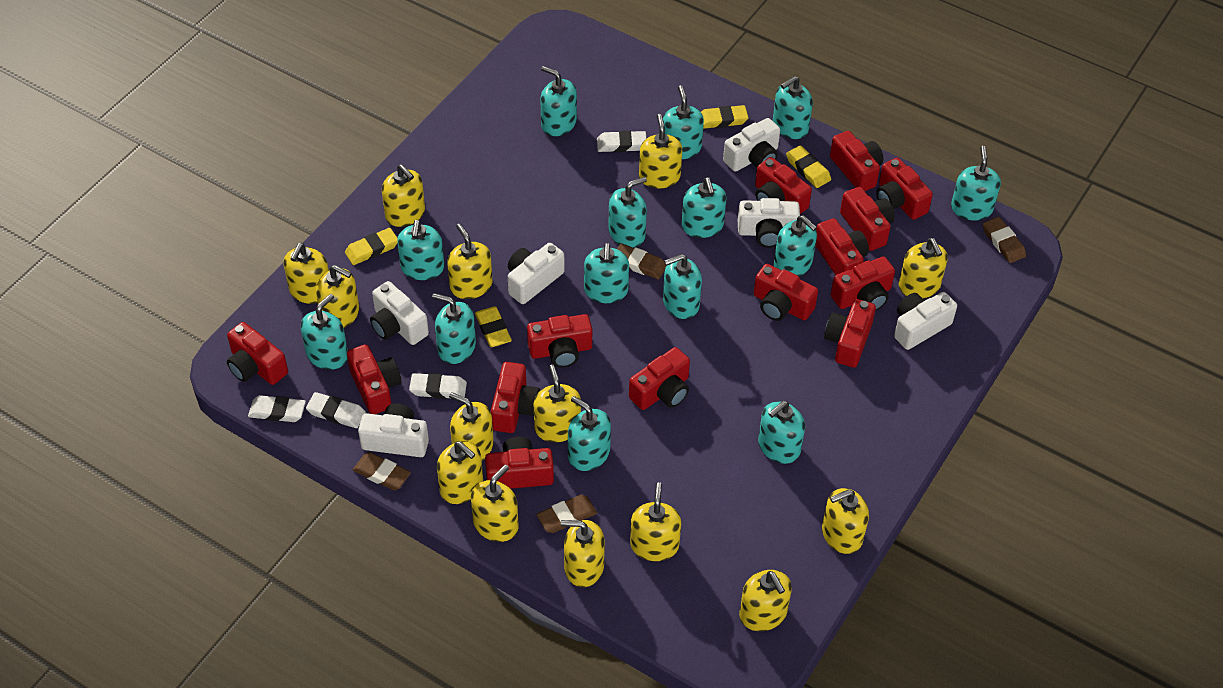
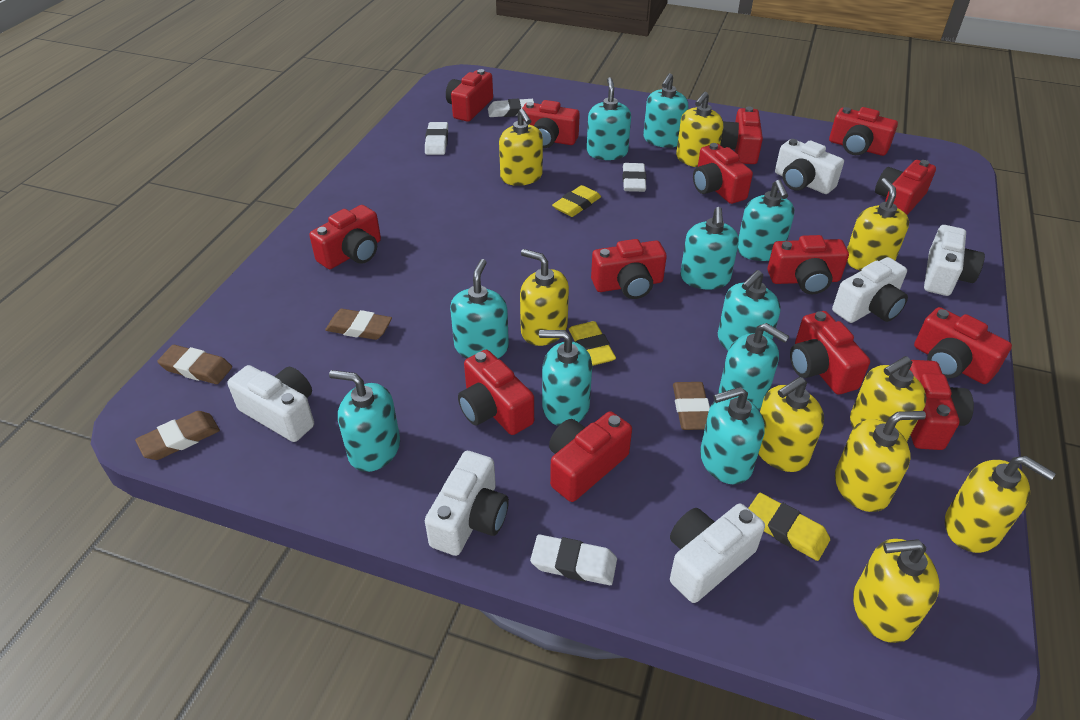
turquoise soap dispenser: 14 -> 10
yellow eraser: 4 -> 3
yellow soap dispenser: 14 -> 9

